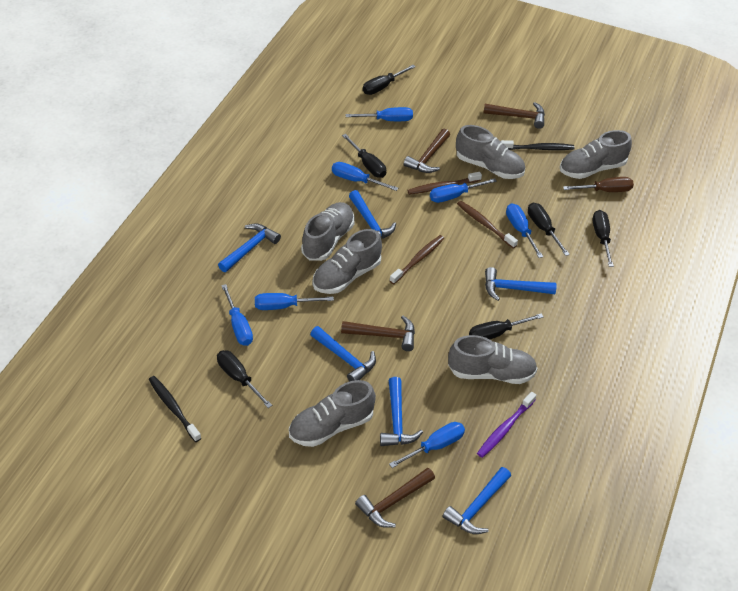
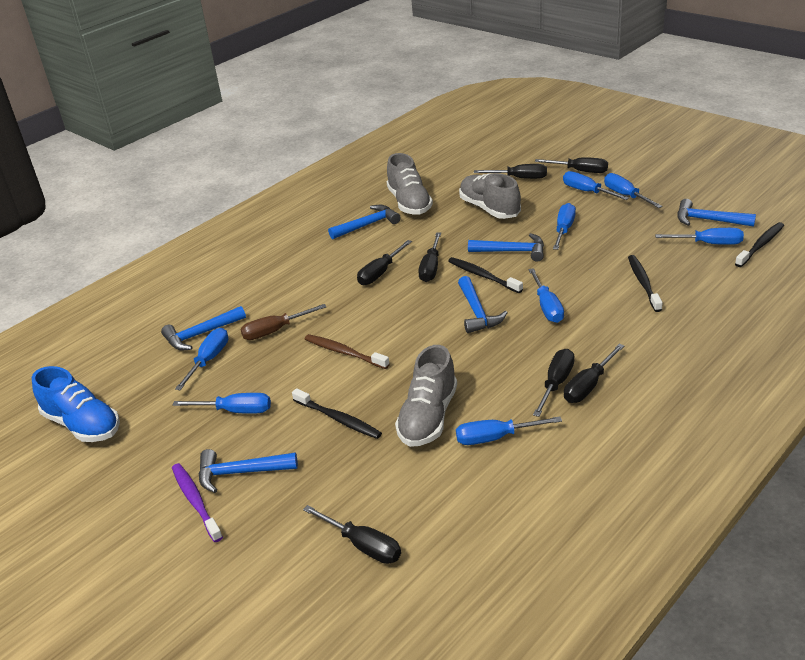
black screwdriver: 6 -> 7
black toothbrush: 2 -> 4
blue screwdriver: 7 -> 8
blue shoe: 0 -> 1
brown hammer: 4 -> 0
brown toothbrush: 3 -> 1
grey shoe: 6 -> 3

